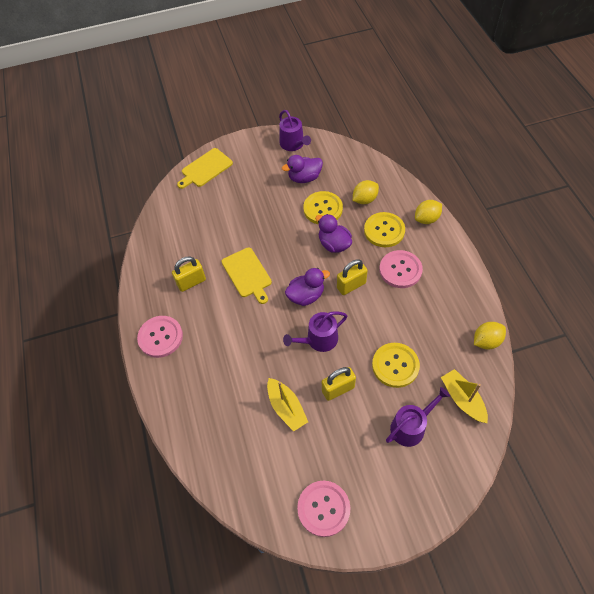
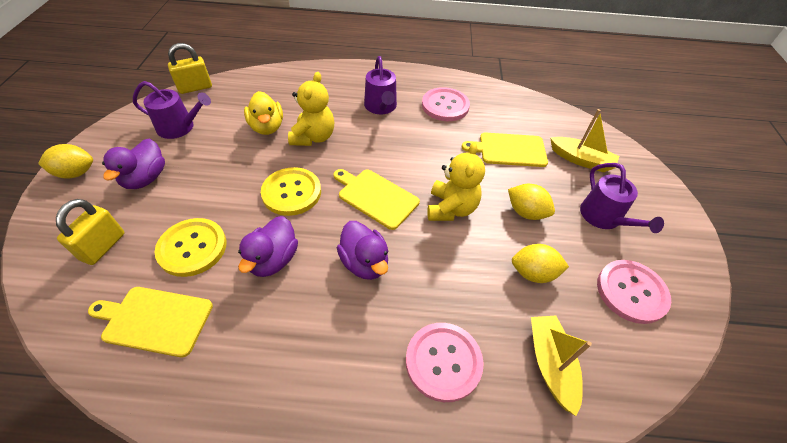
yellow button: 3 -> 2
yellow cutting board: 2 -> 3
yellow duck: 0 -> 1
yellow padlock: 3 -> 2
yellow teddy bear: 0 -> 2

